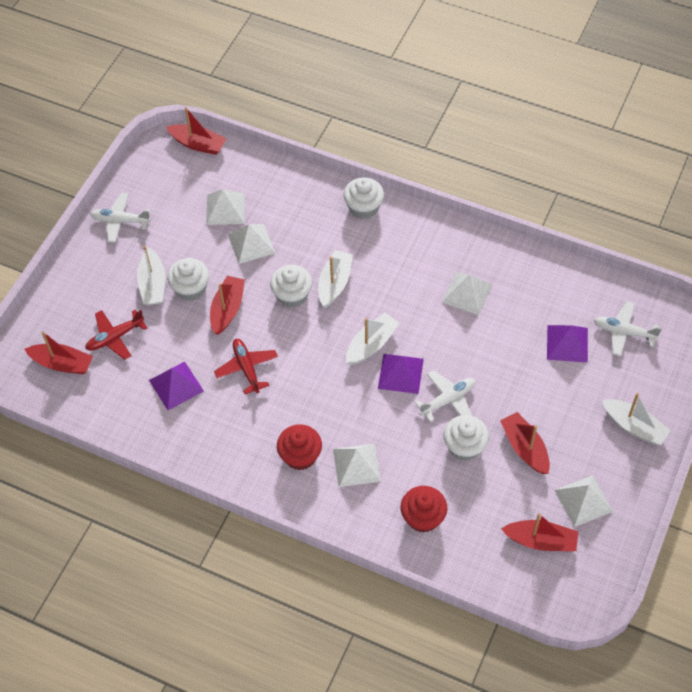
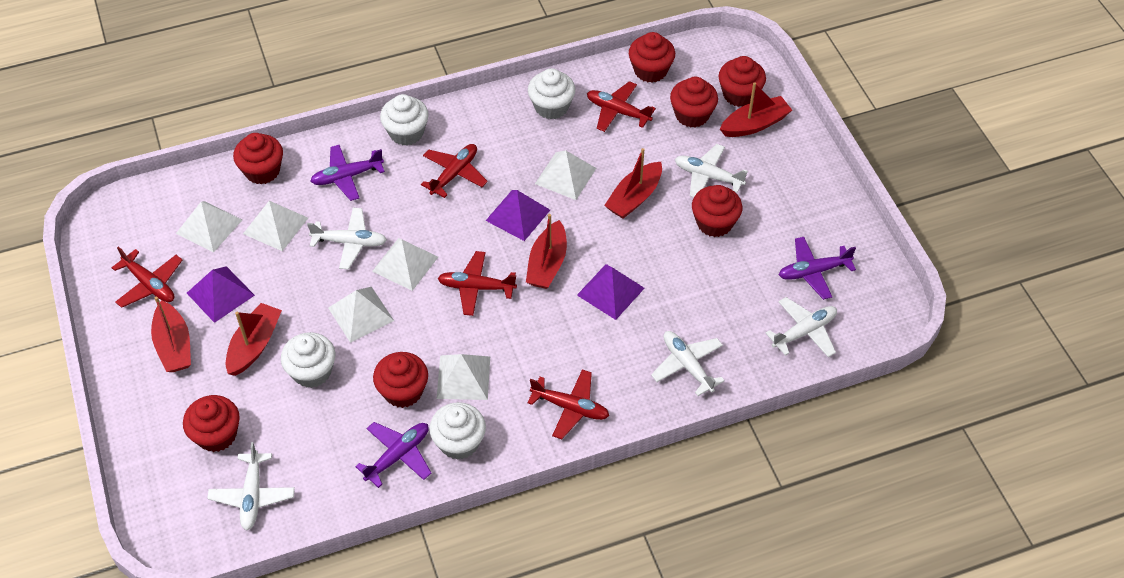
purple plane: 0 -> 3
red cupcake: 2 -> 7
red plane: 2 -> 5
white boat: 4 -> 0
white plane: 3 -> 5
white pyramid: 5 -> 6

